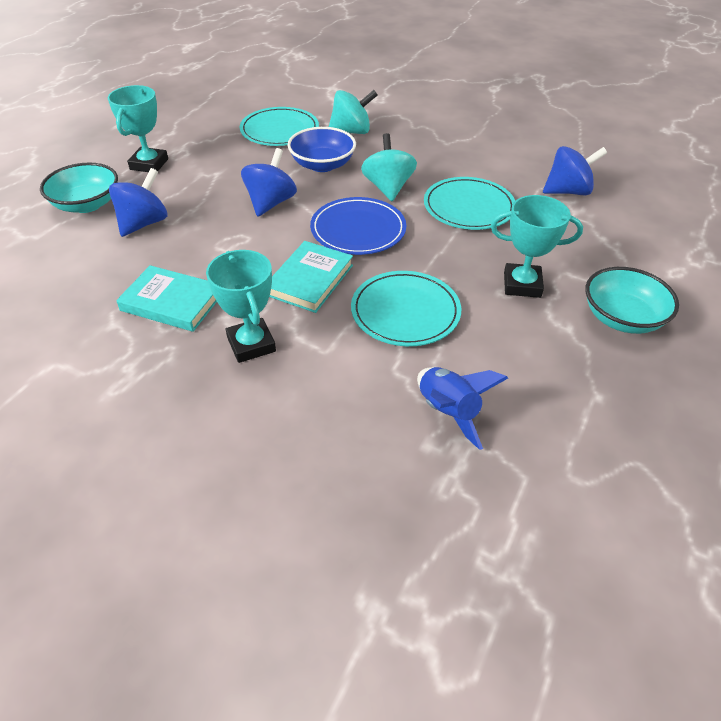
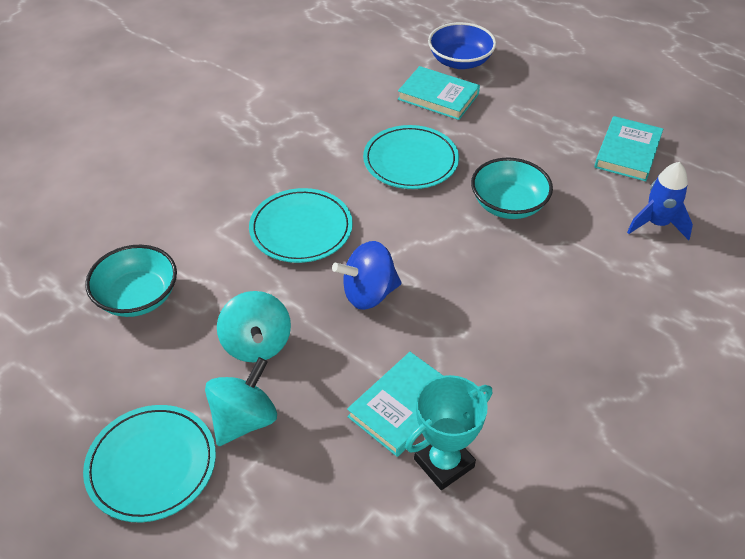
blue plate: 1 -> 0
blue spinning top: 3 -> 1
turquoise book: 2 -> 3
turquoise trophy: 3 -> 1

